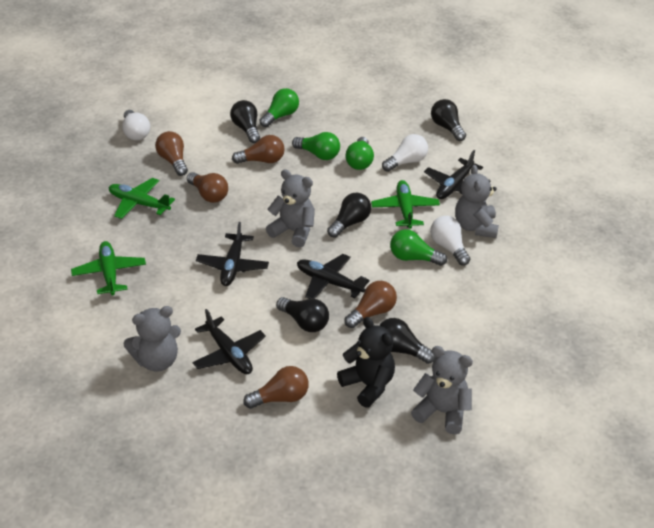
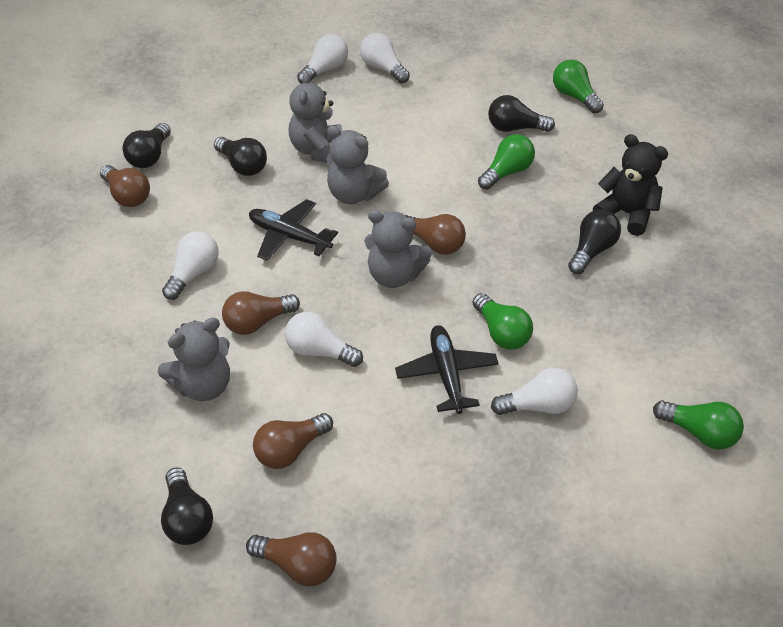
black plane: 4 -> 2
green plane: 3 -> 0
white light bulb: 3 -> 5

